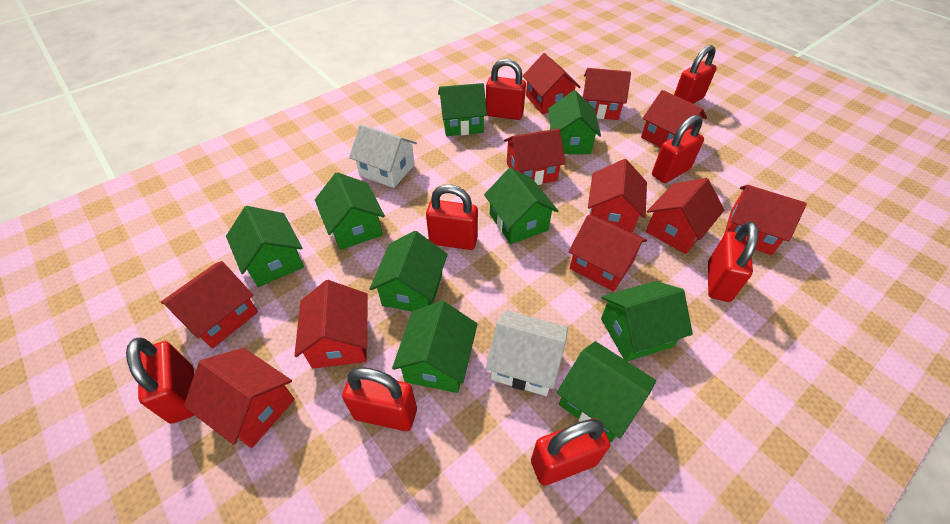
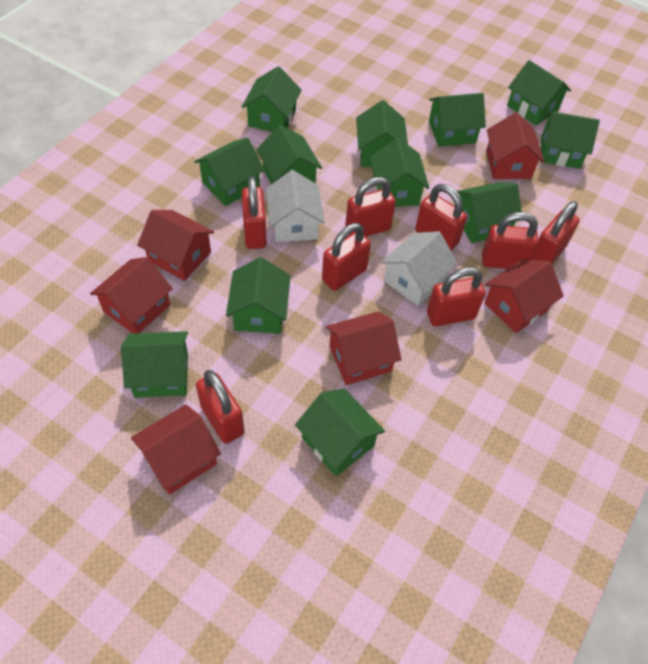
green house: 9 -> 12
red house: 11 -> 6

